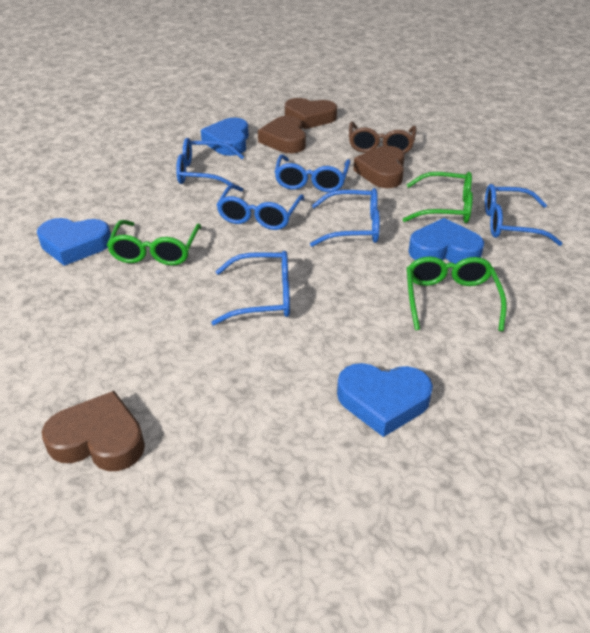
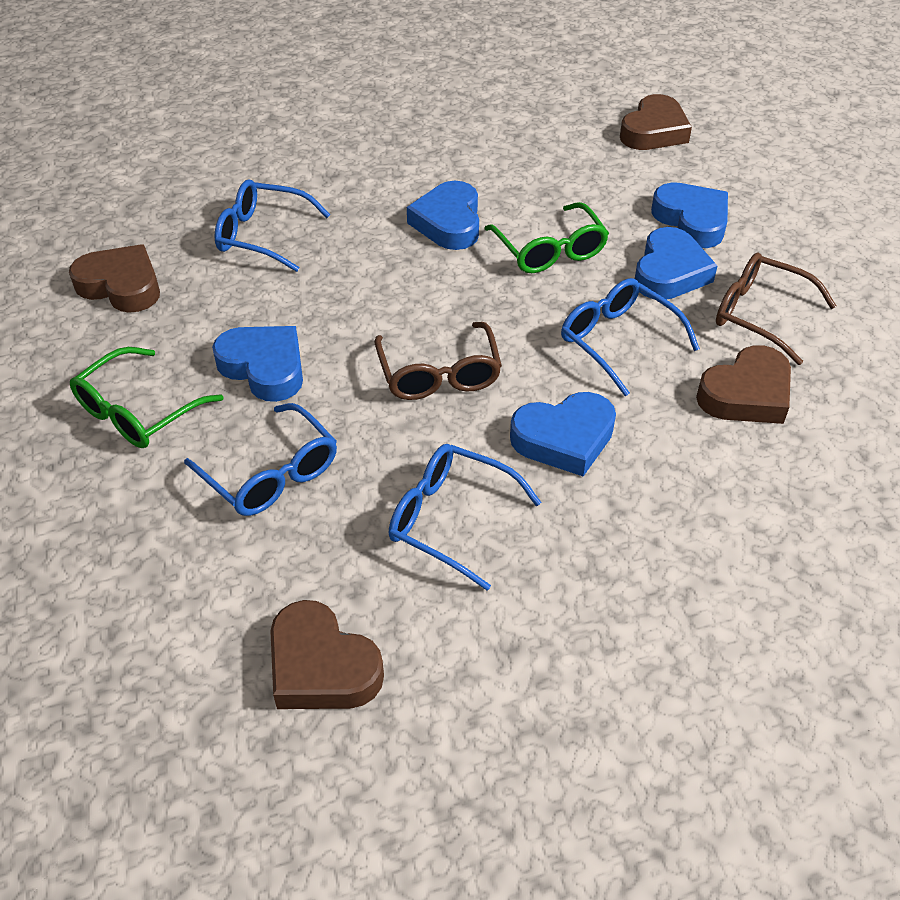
blue glasses: 6 -> 4
blue heart: 4 -> 5
brown glasses: 1 -> 2
green glasses: 3 -> 2

